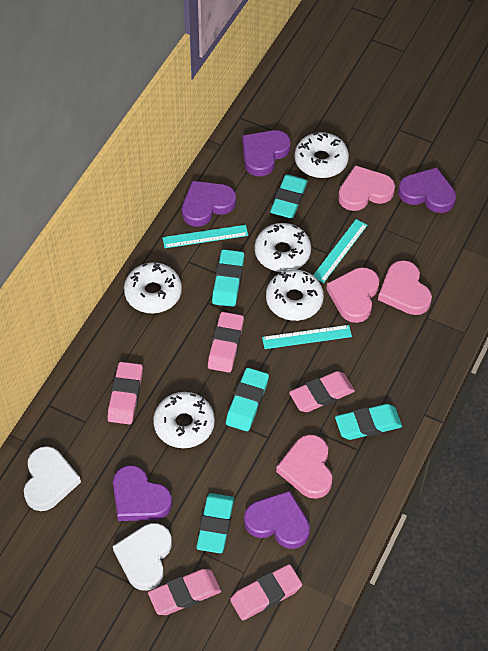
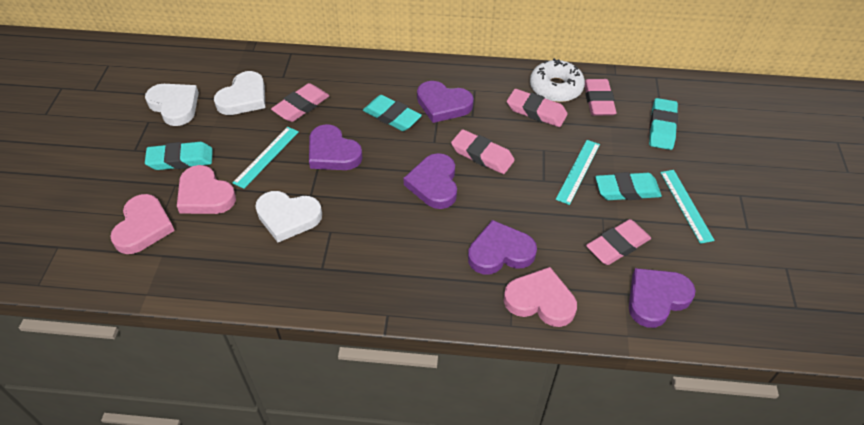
pink heart: 4 -> 3
turquoise eraser: 5 -> 4
white donut: 5 -> 1
white heart: 2 -> 3

